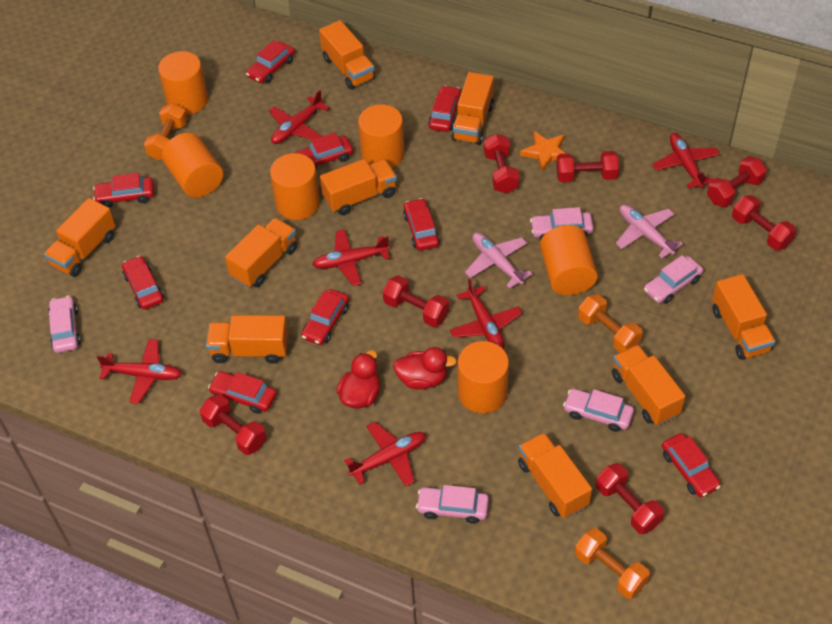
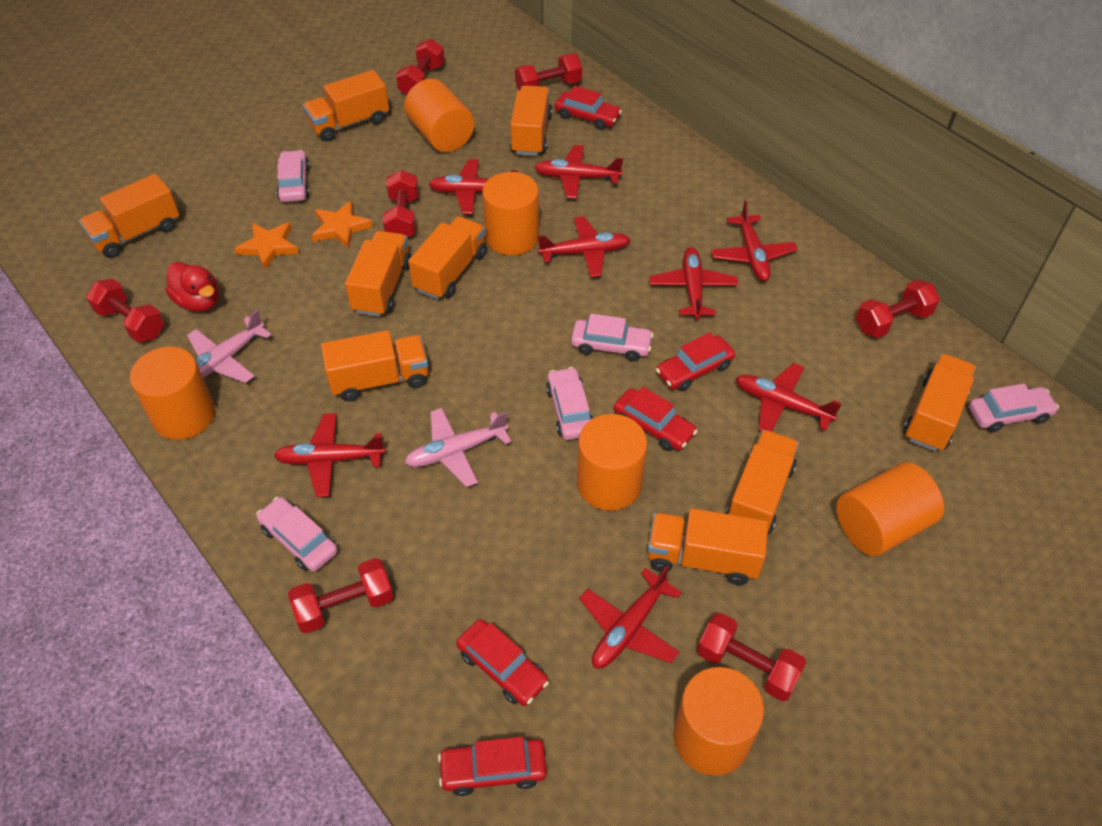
orange dumbbell: 3 -> 0
orange star: 1 -> 2
red car: 9 -> 5
red duck: 2 -> 1
red plane: 6 -> 8

